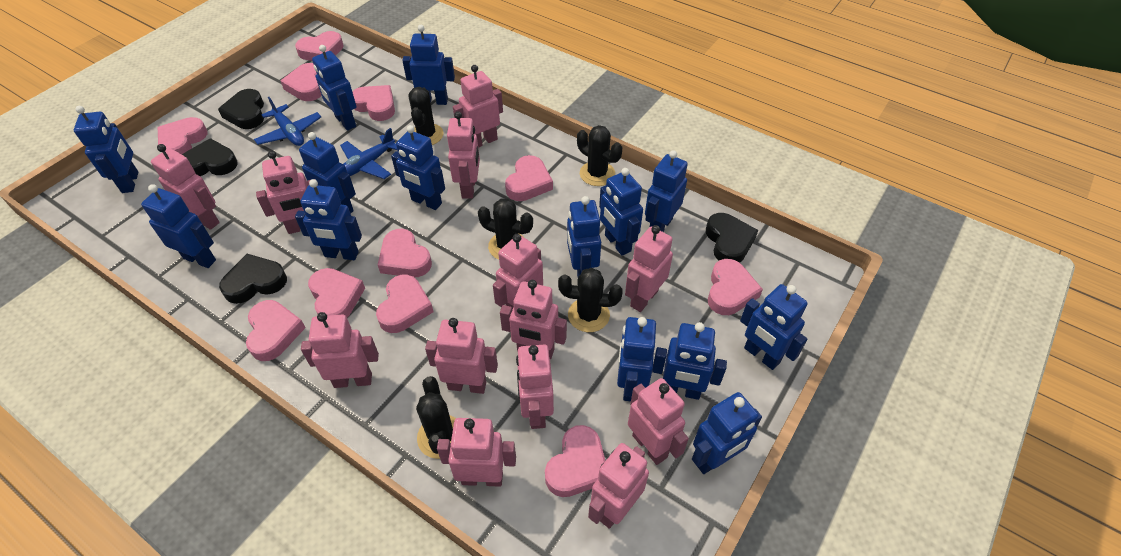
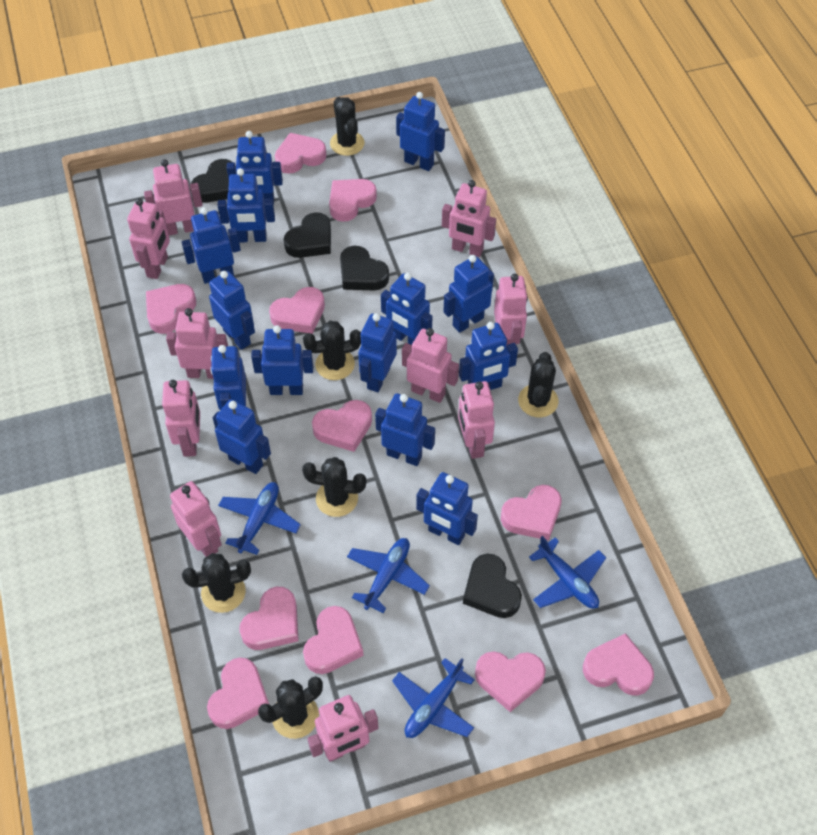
black cactus: 5 -> 6
blue plane: 2 -> 4
pink robot: 13 -> 10

